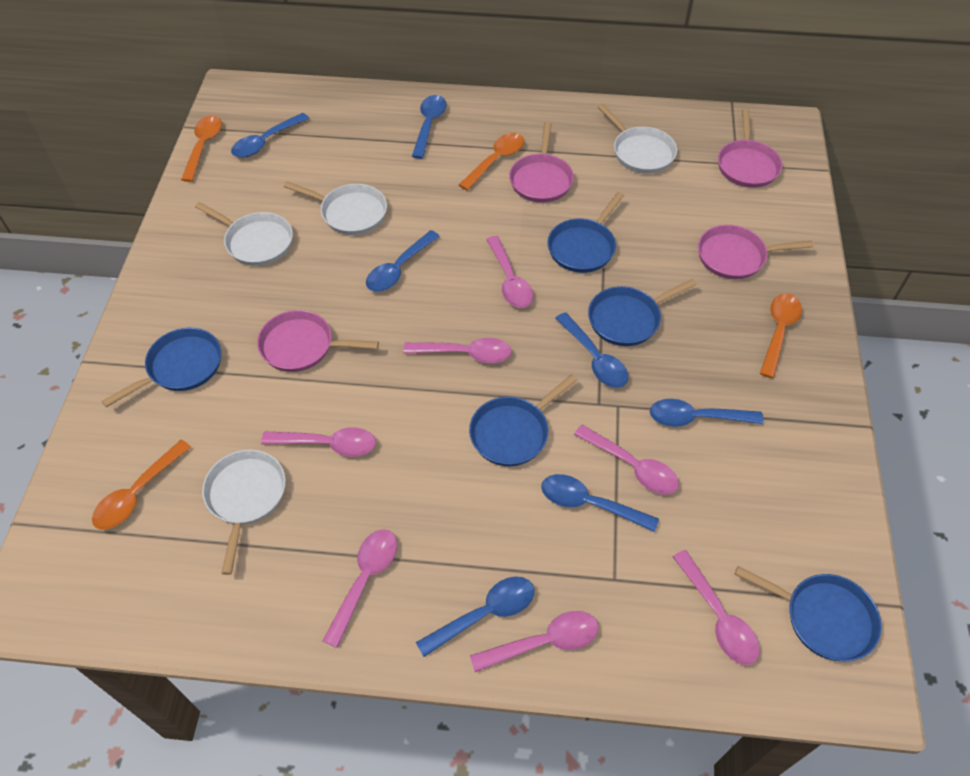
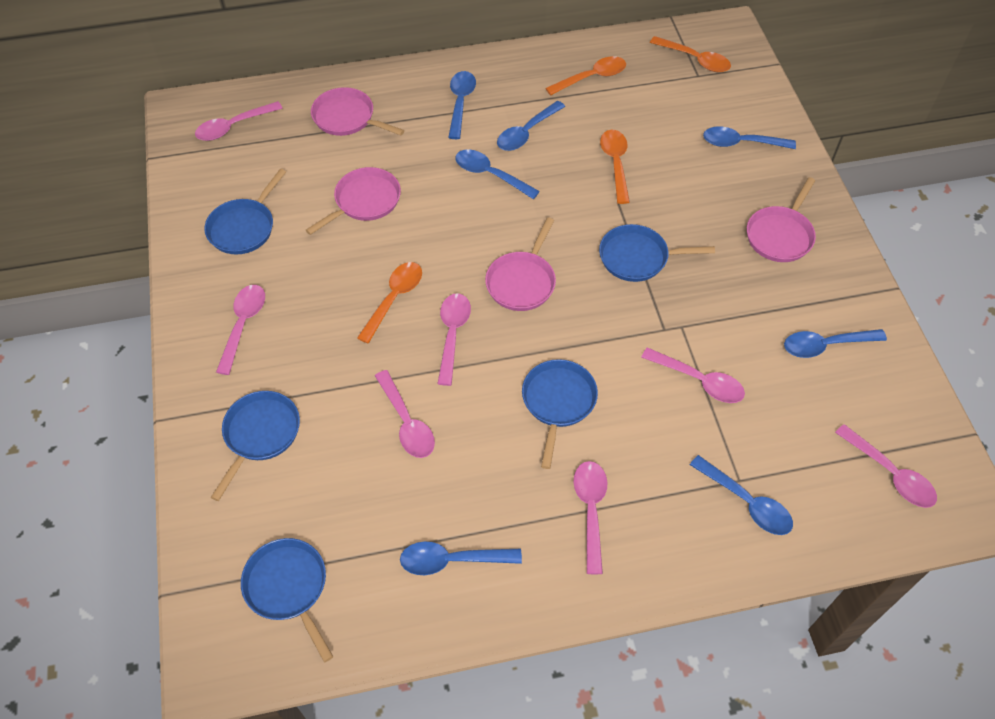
white pan: 4 -> 0

